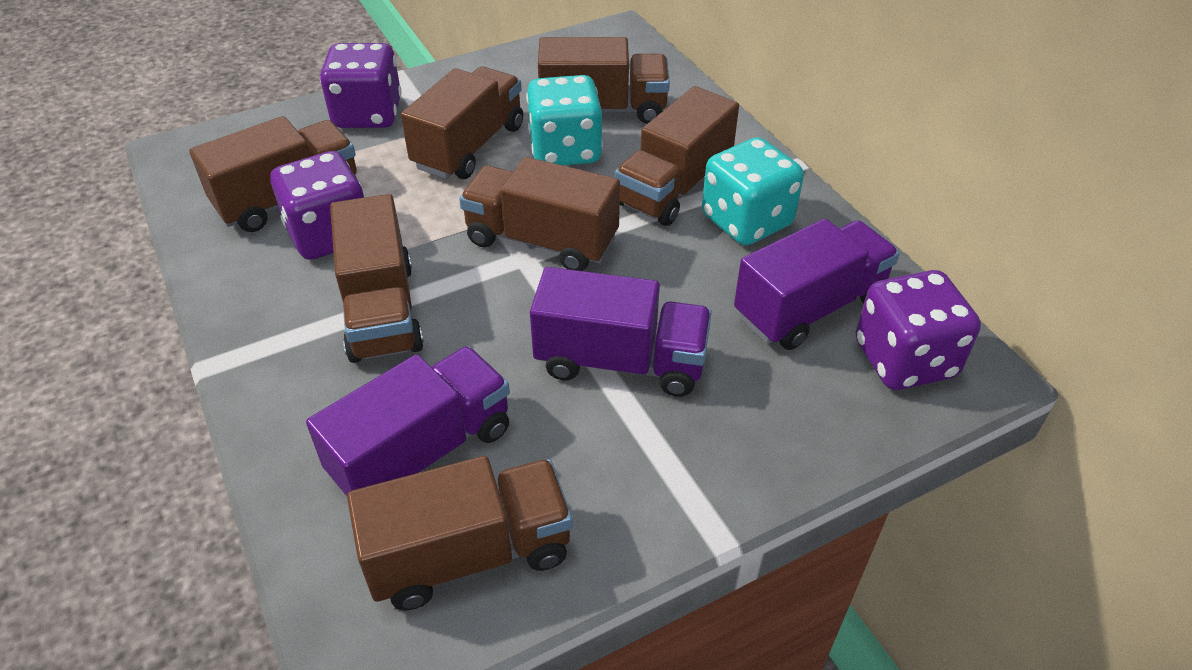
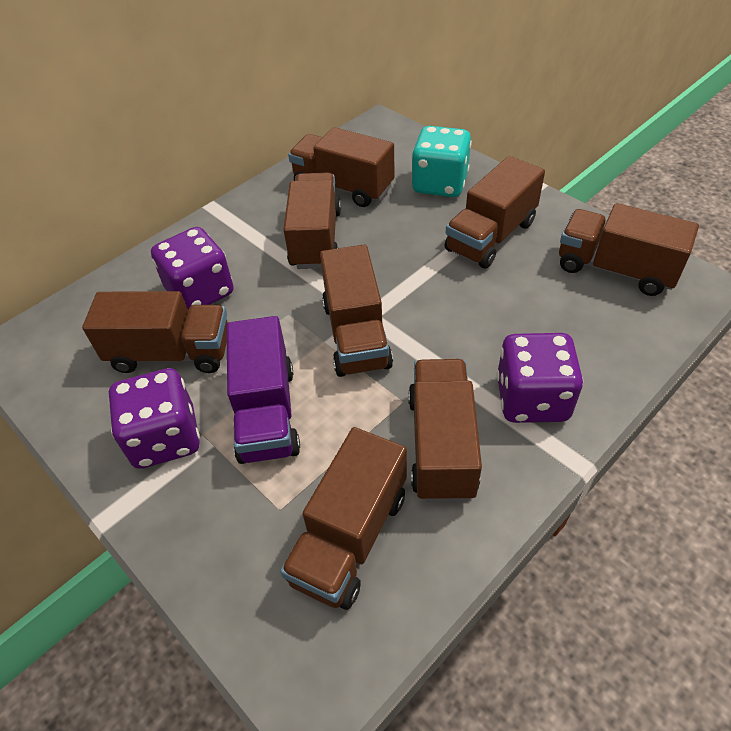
brown truck: 7 -> 8
purple truck: 3 -> 1
turquoise dice: 2 -> 1

